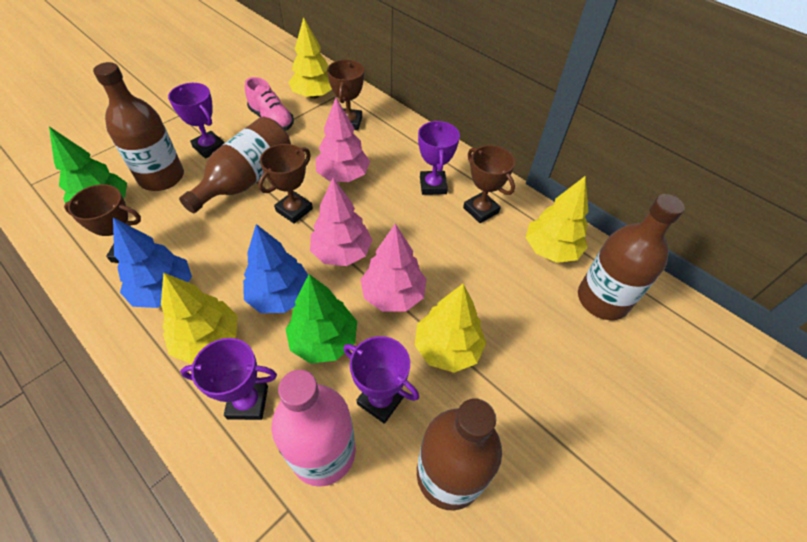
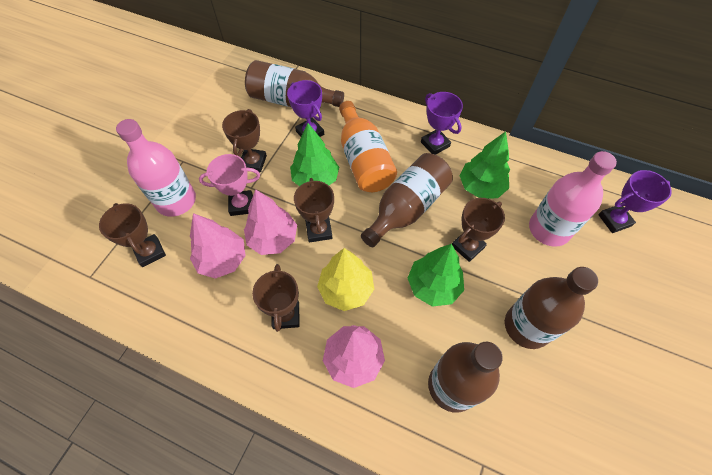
blue tree: 2 -> 0
brown trophy: 4 -> 5
green tree: 2 -> 3
orange bottle: 0 -> 1
pink bottle: 1 -> 2
pink shoe: 1 -> 0
pink trophy: 0 -> 1
purple trophy: 4 -> 3
yellow tree: 4 -> 1

